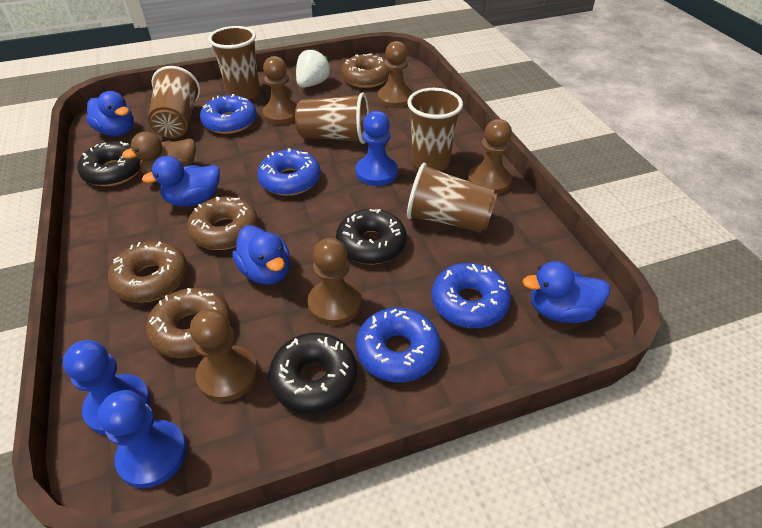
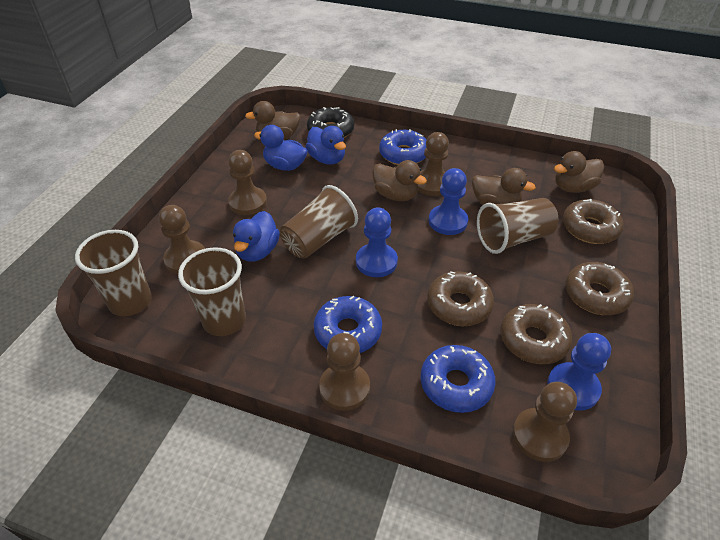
black donut: 3 -> 1
blue donut: 4 -> 3
blue duck: 4 -> 3
brown cup: 5 -> 4
brown duck: 1 -> 4
white strawberry: 1 -> 0

